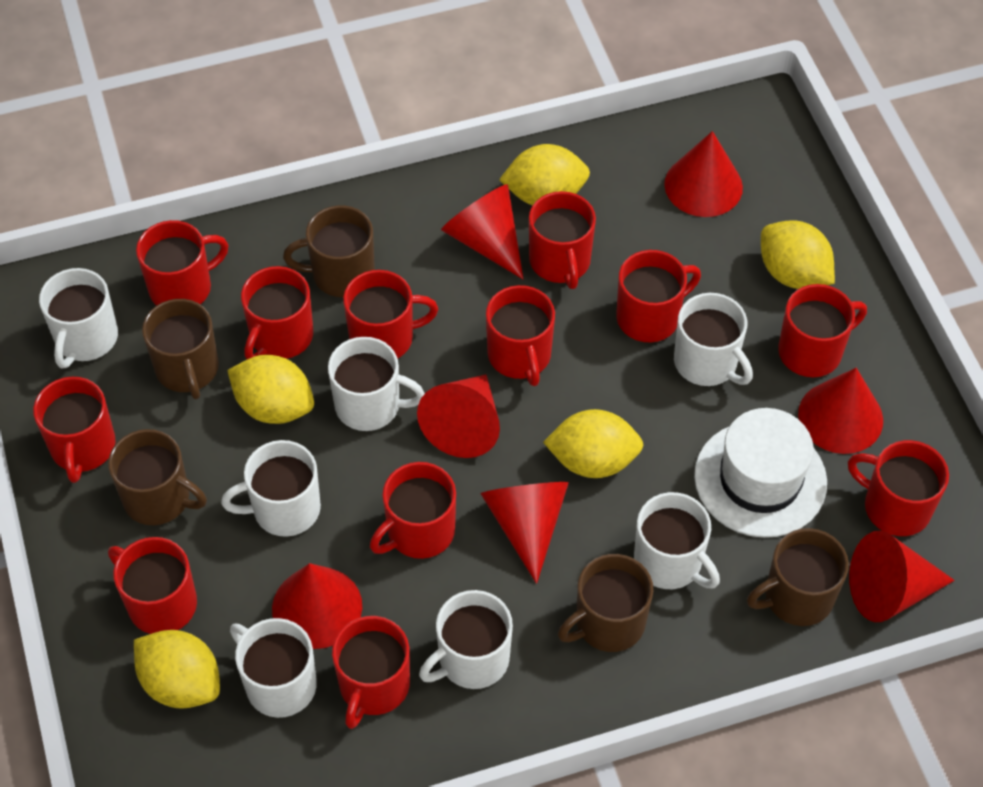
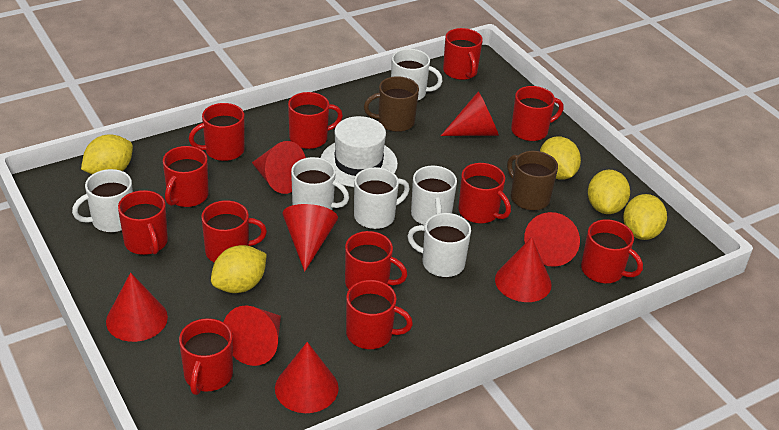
brown mug: 5 -> 2
red cone: 7 -> 8
white mug: 7 -> 6

